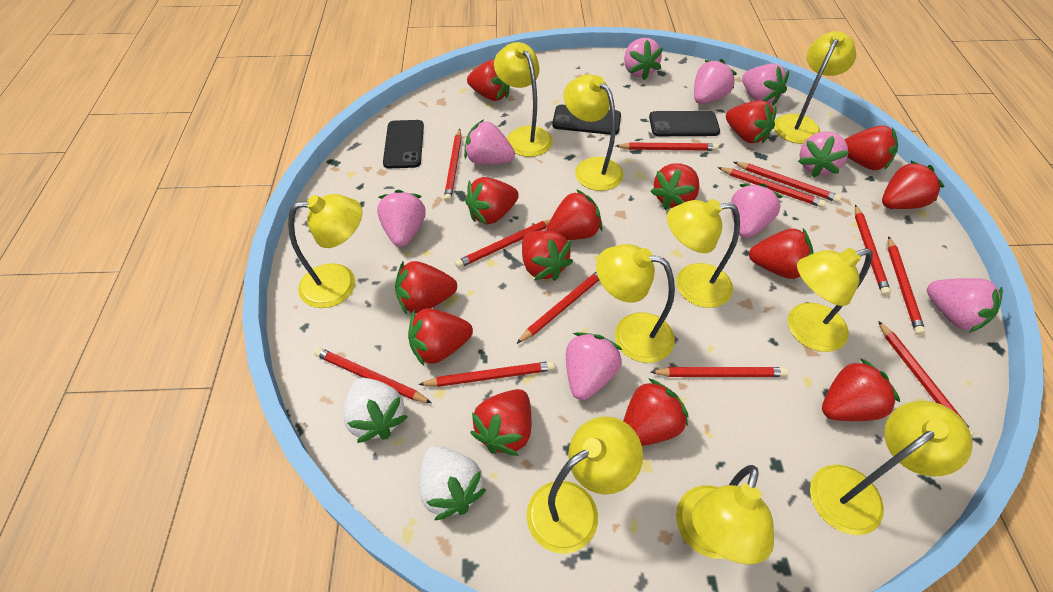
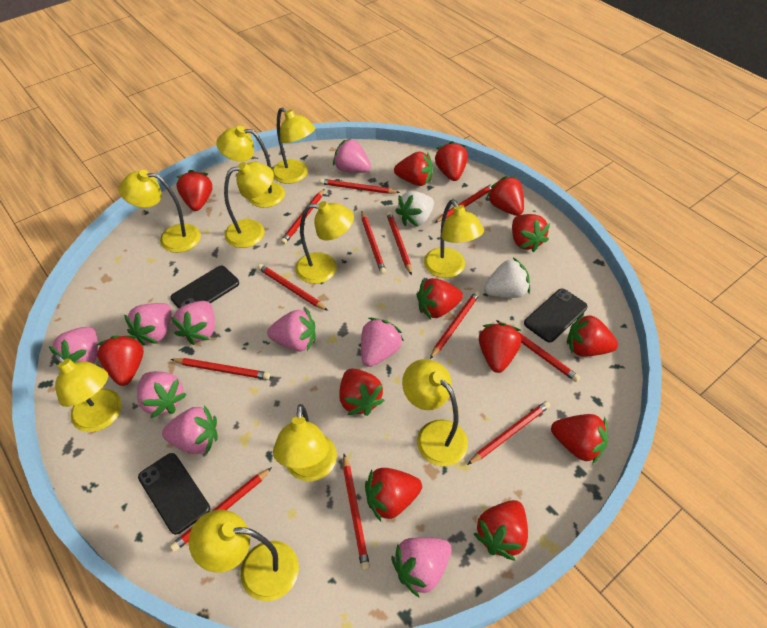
red strawberry: 14 -> 13

